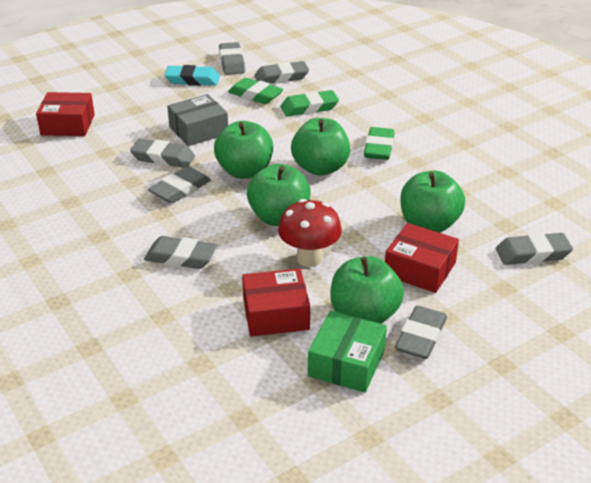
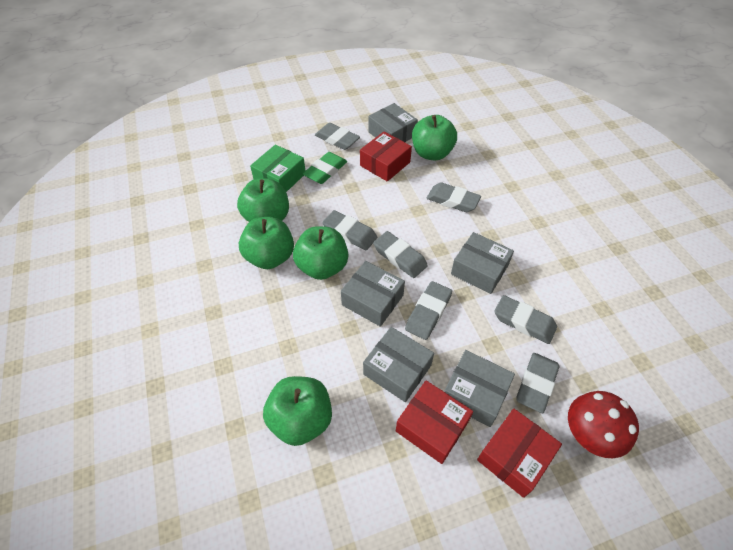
green eraser: 3 -> 1
grey box: 1 -> 5
turquoise eraser: 1 -> 0

